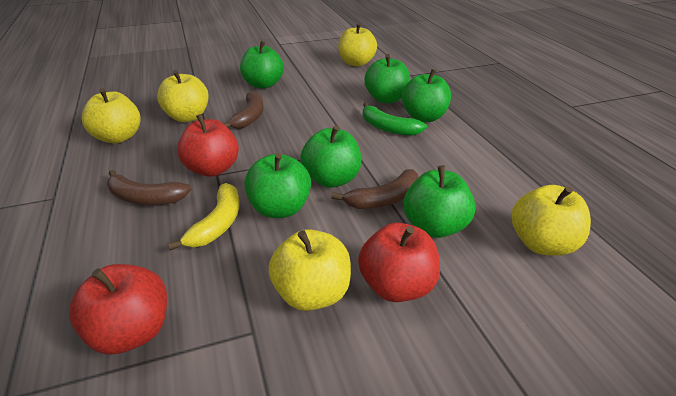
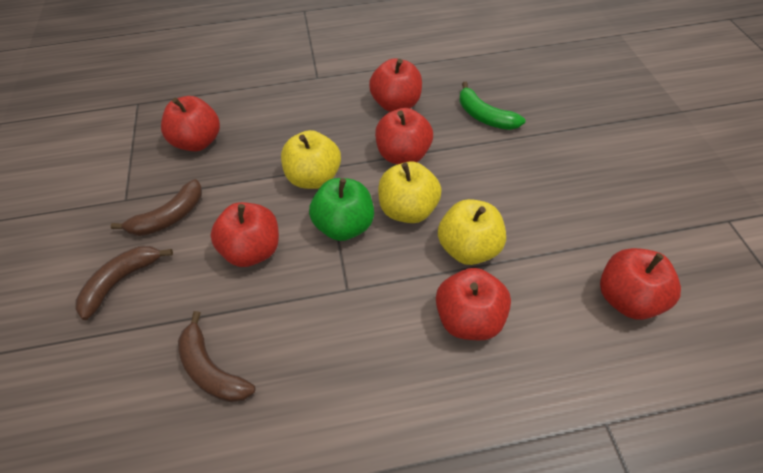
green apple: 6 -> 1
red apple: 3 -> 6
yellow apple: 5 -> 3
yellow banana: 1 -> 0

